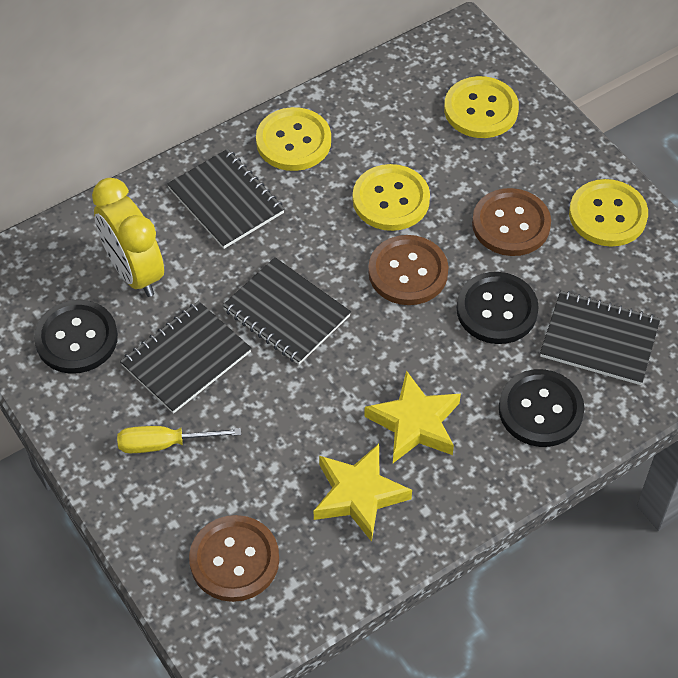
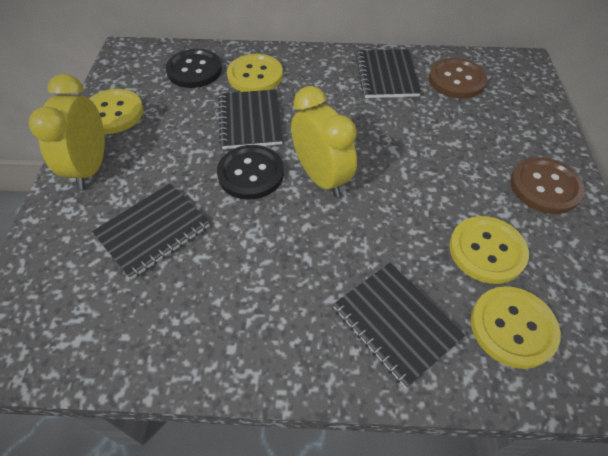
black button: 3 -> 2
brown button: 3 -> 2
yellow clock: 1 -> 2
yellow screwdriver: 1 -> 0
yellow star: 2 -> 0

